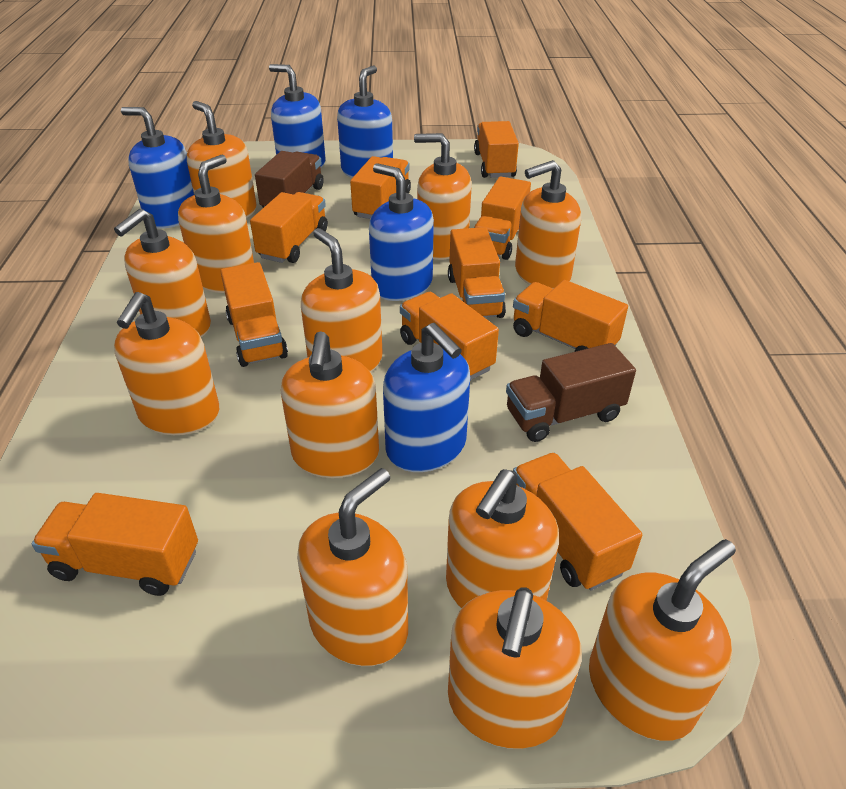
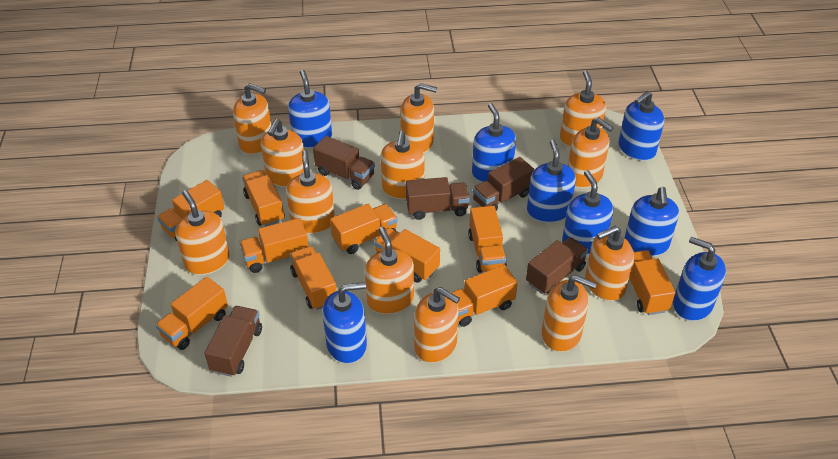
blue soap dispenser: 5 -> 8
brown truck: 2 -> 5

